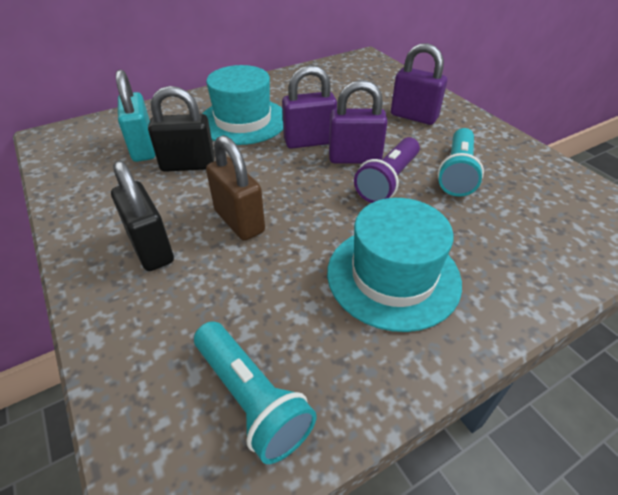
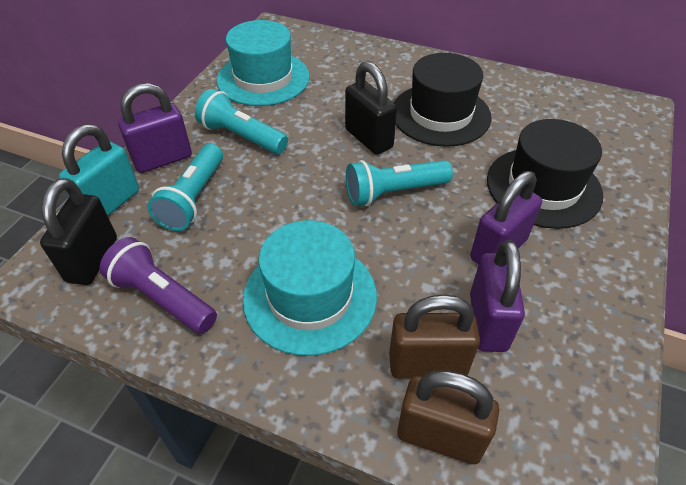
black hat: 0 -> 2
brown padlock: 1 -> 2
turquoise flashlight: 2 -> 3

